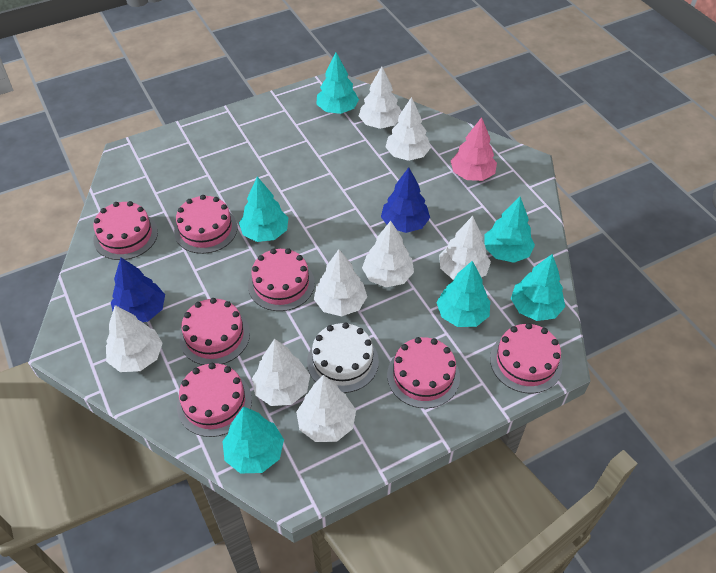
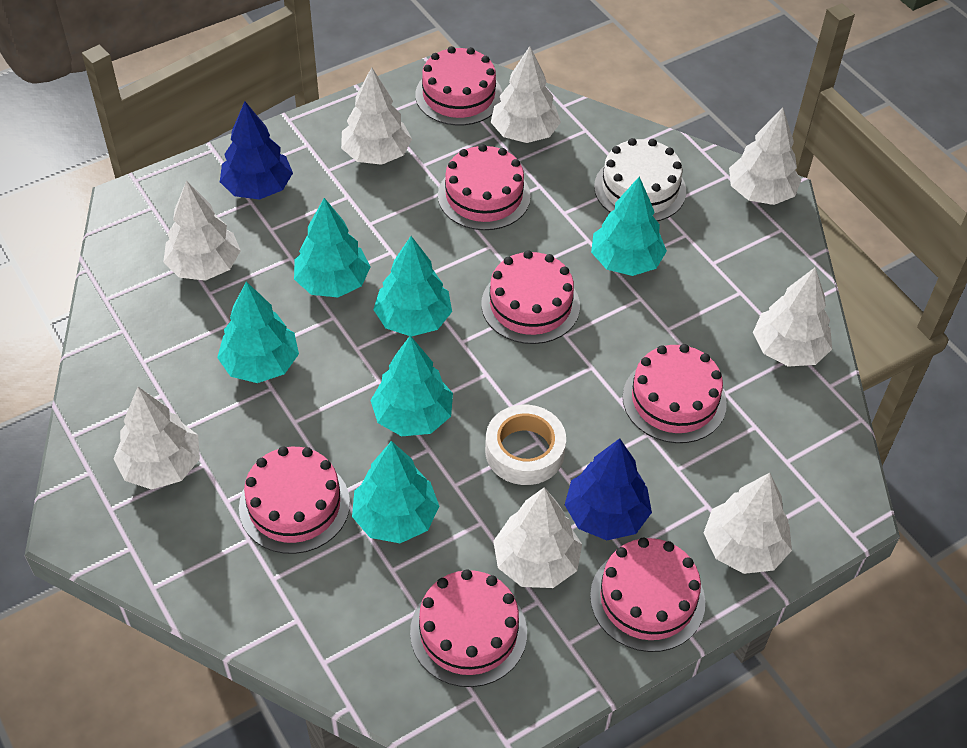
pink tree: 1 -> 0
white tape: 0 -> 1

